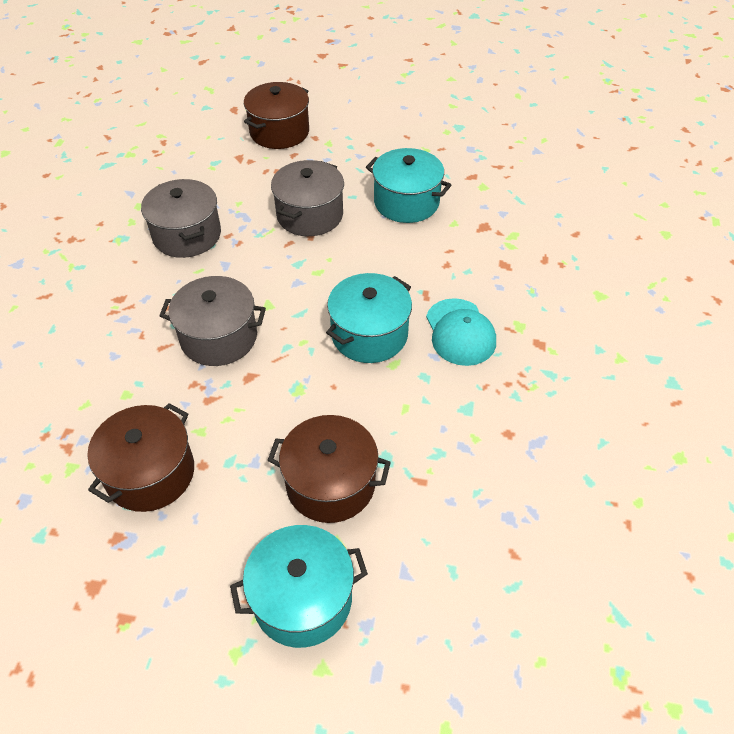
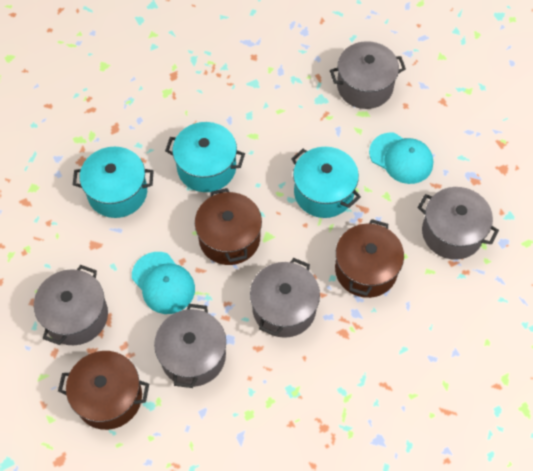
grey pot: 3 -> 5
turquoise cap: 1 -> 2

